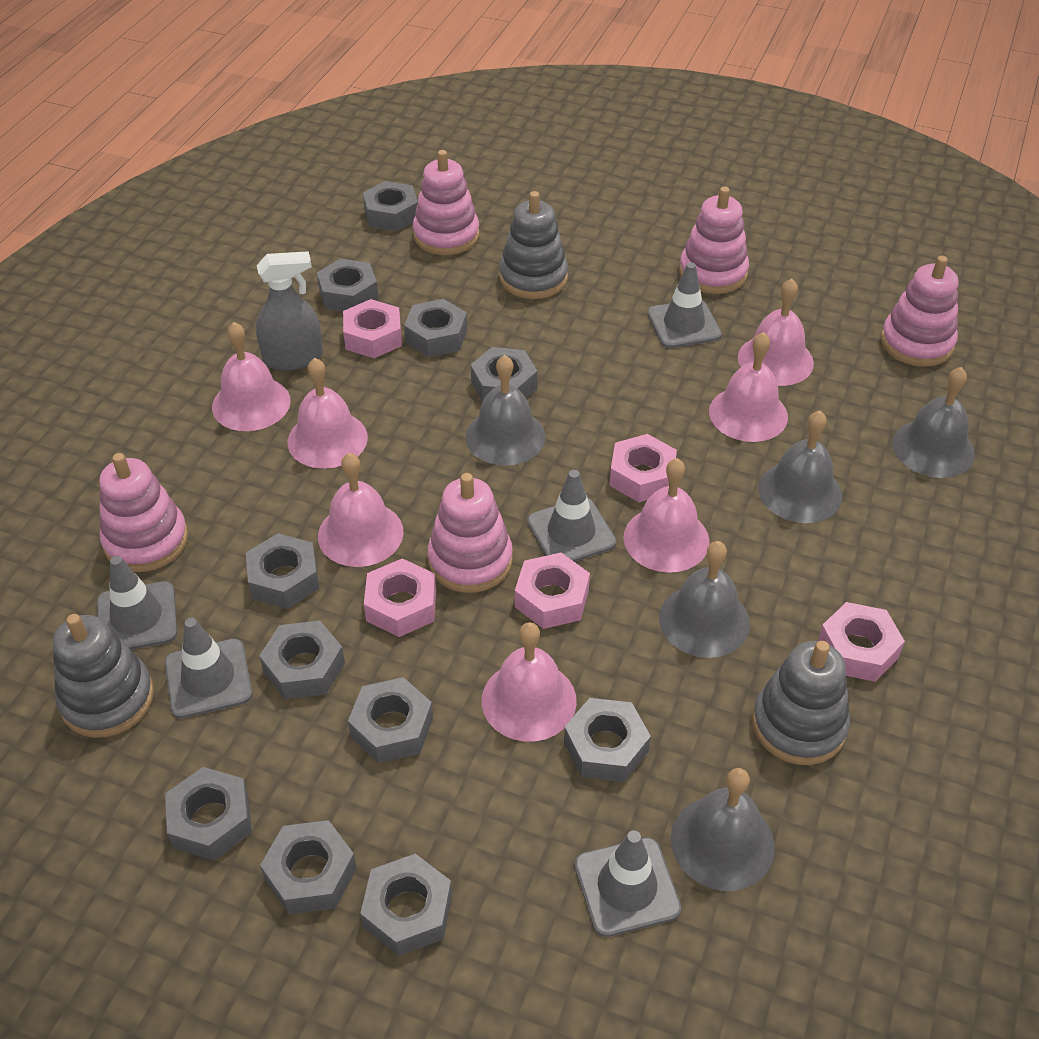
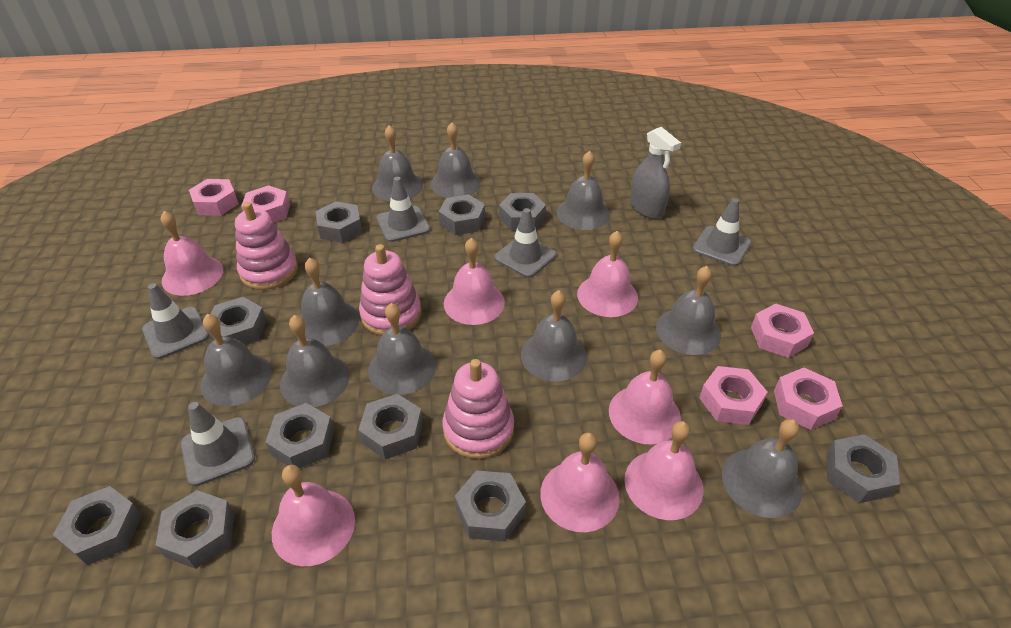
grey bell: 5 -> 10
grey nut: 11 -> 10
grey stacking toy: 3 -> 0
pink stacking toy: 5 -> 3

